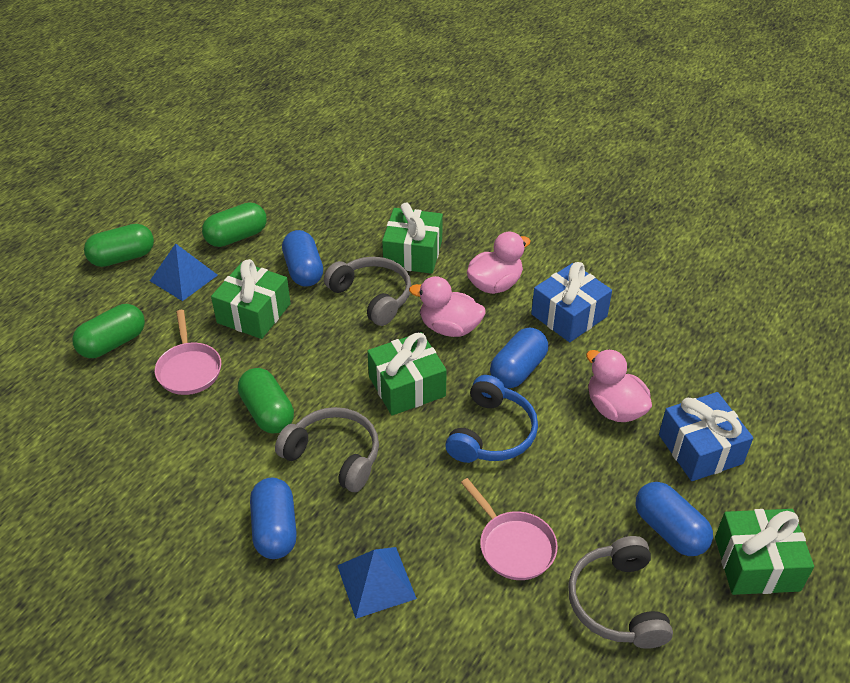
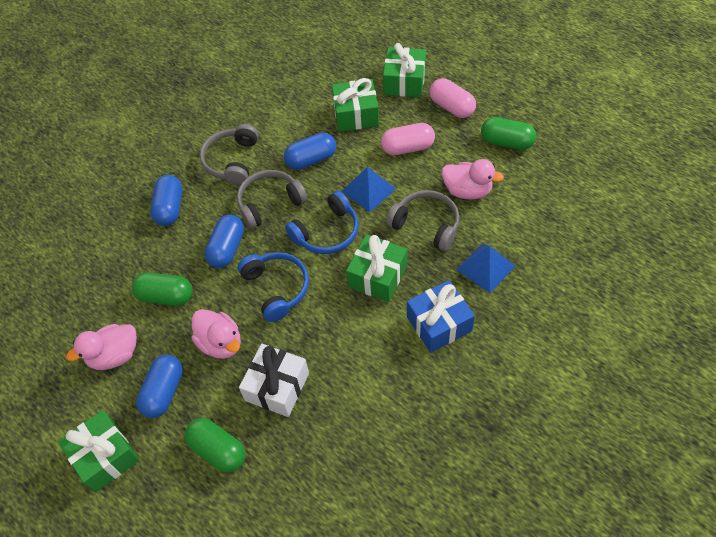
blue gift: 2 -> 1
blue headphones: 1 -> 2
green capsule: 4 -> 3
pink capsule: 0 -> 2
pink pan: 2 -> 0
white gift: 0 -> 1

